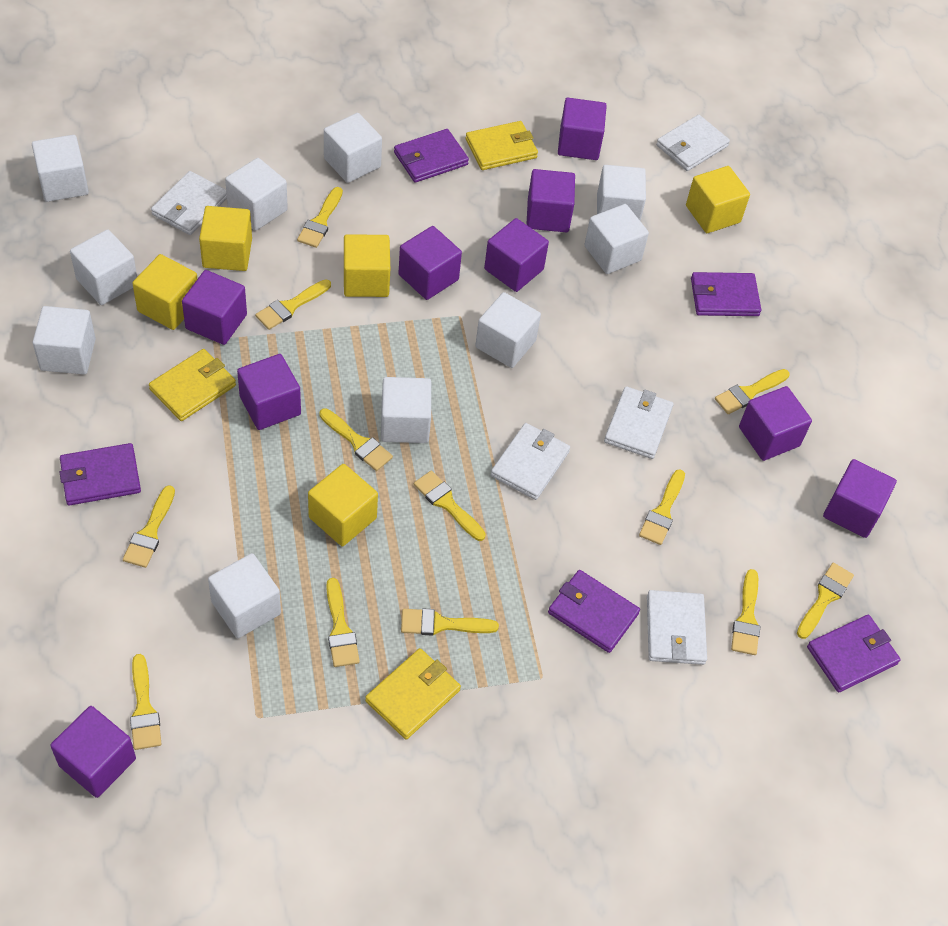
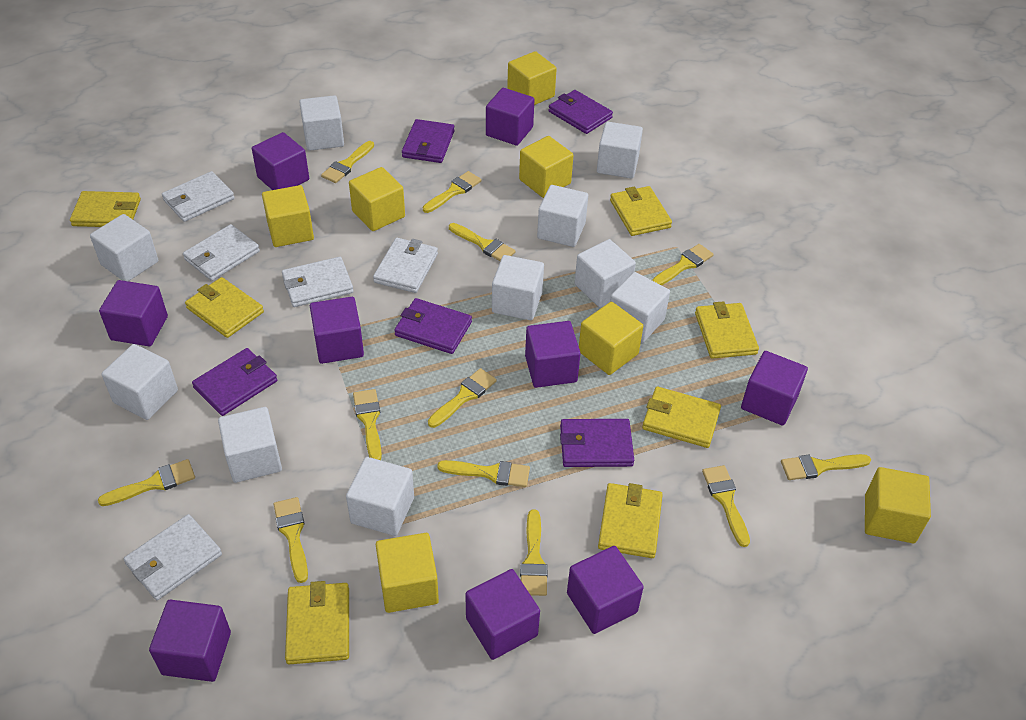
yellow cube: 5 -> 7
yellow wallet: 3 -> 7

